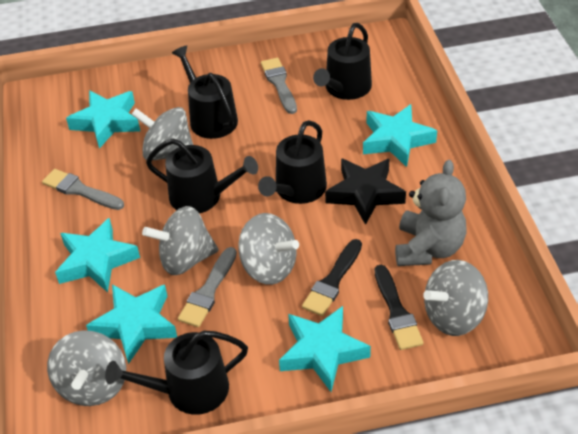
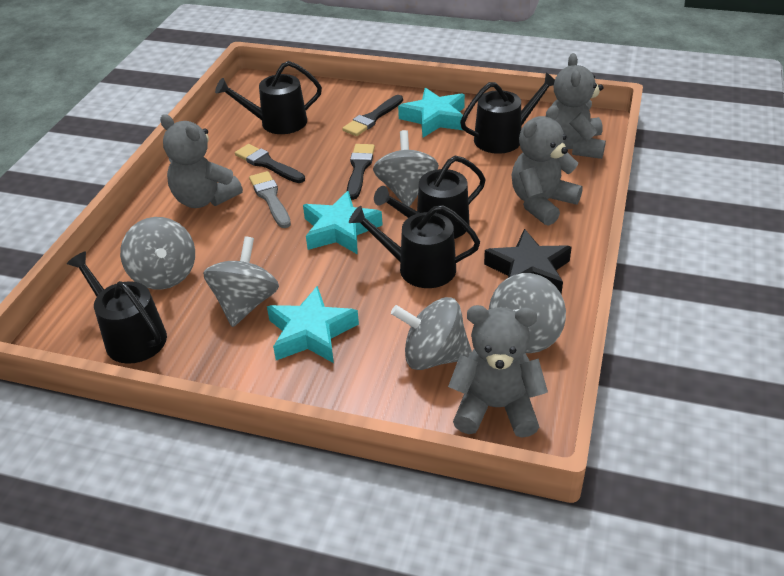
black brush: 2 -> 3
grey brush: 3 -> 1
grey teddy bear: 1 -> 4
turquoise star: 5 -> 3

